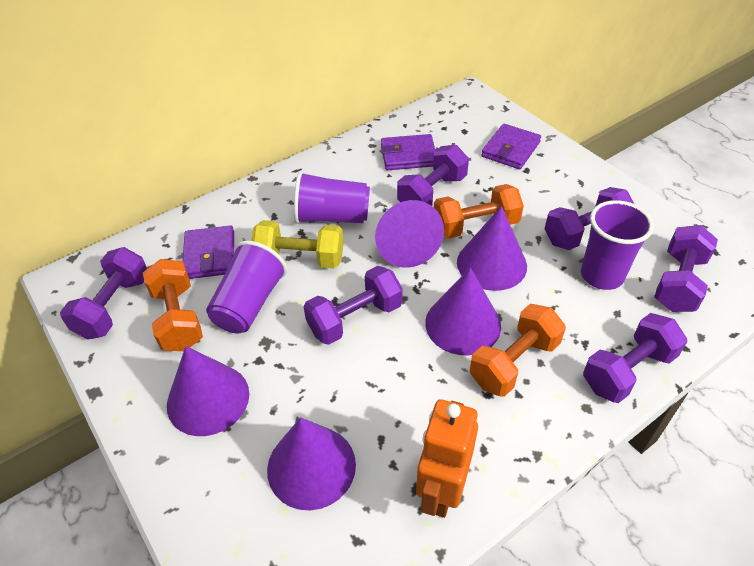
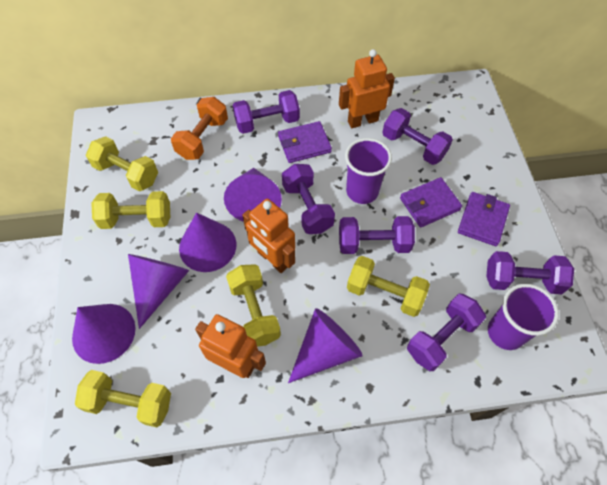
orange dumbbell: 3 -> 1
orange robot: 1 -> 3
purple cup: 3 -> 2
yellow dumbbell: 1 -> 5

